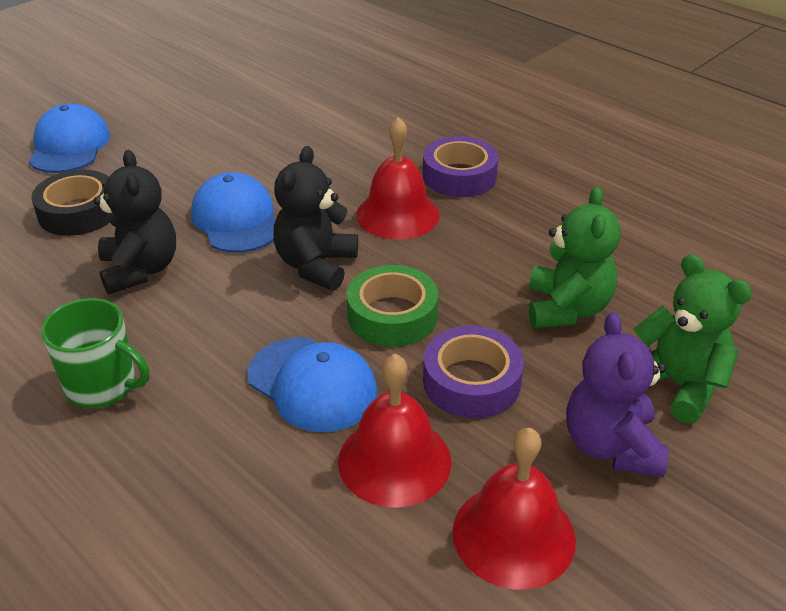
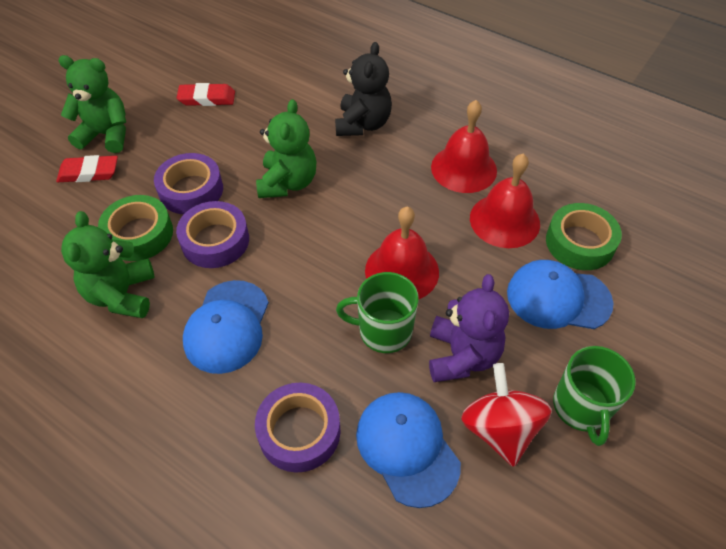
black tape: 1 -> 0
black teddy bear: 2 -> 1
green mug: 1 -> 2
green tape: 1 -> 2
green teddy bear: 2 -> 3
purple tape: 2 -> 3
red eraser: 0 -> 2
red spinning top: 0 -> 1

